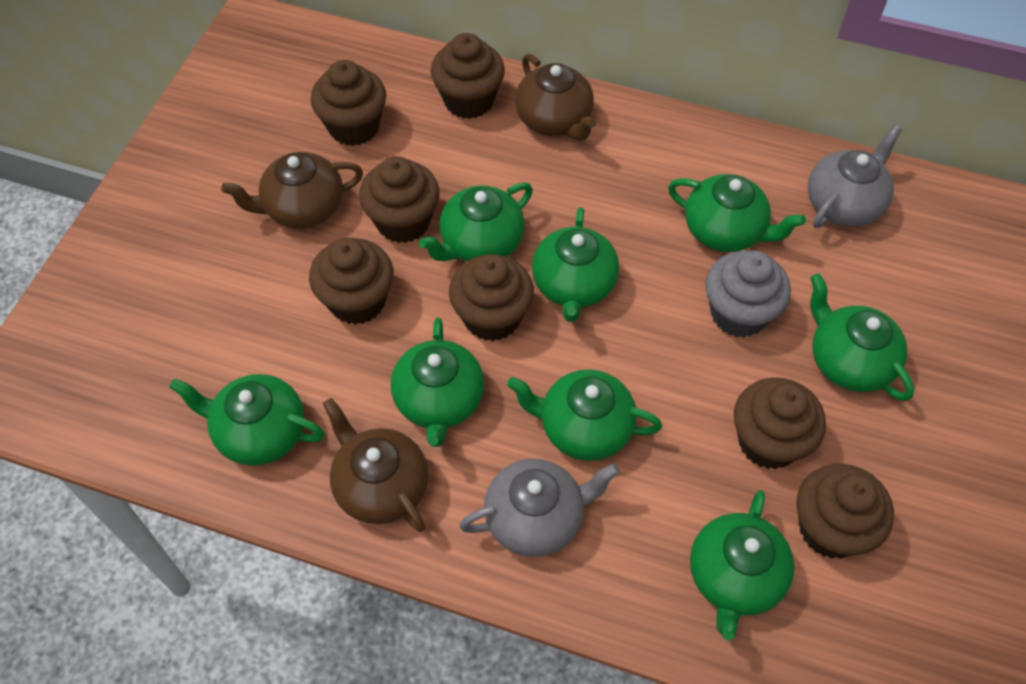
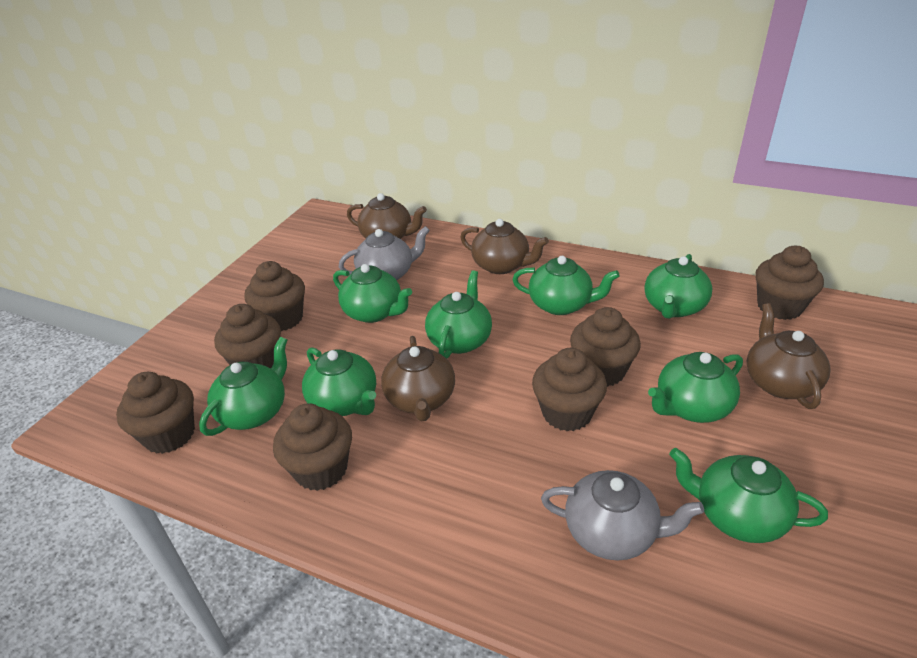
brown teapot: 3 -> 4
grey cupcake: 1 -> 0

